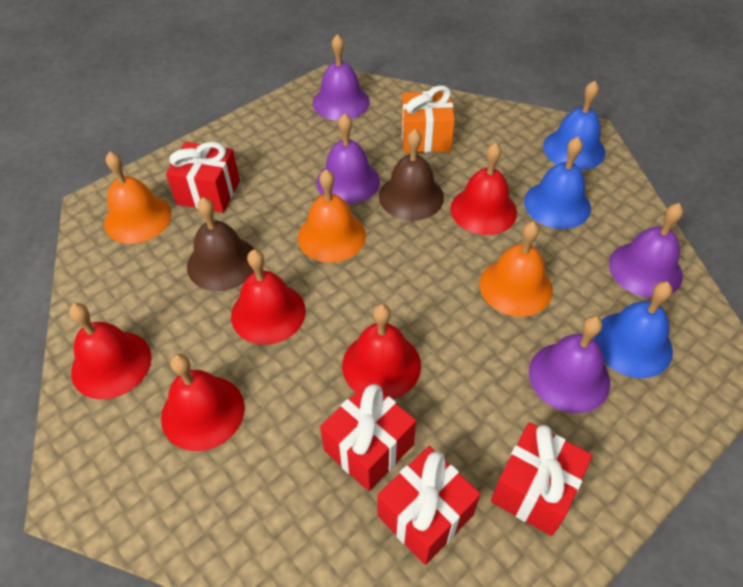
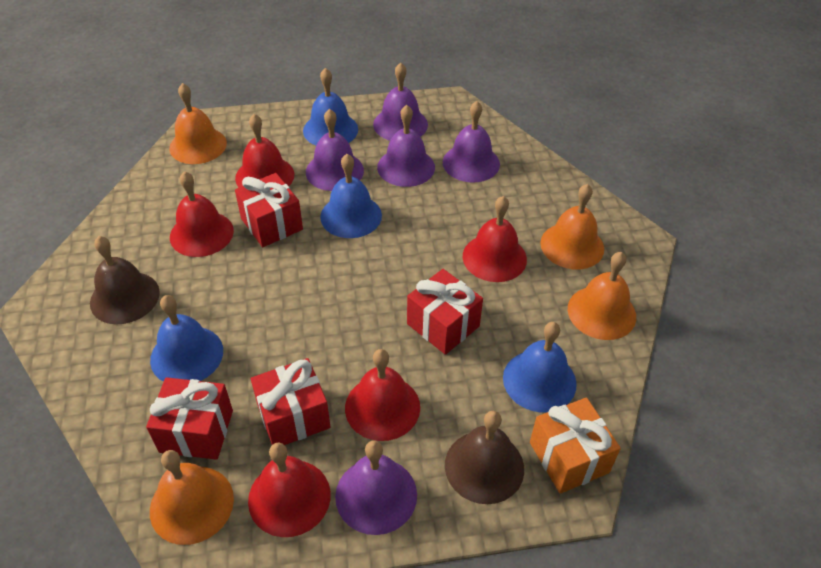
blue bell: 3 -> 4
orange bell: 3 -> 4
purple bell: 4 -> 5

